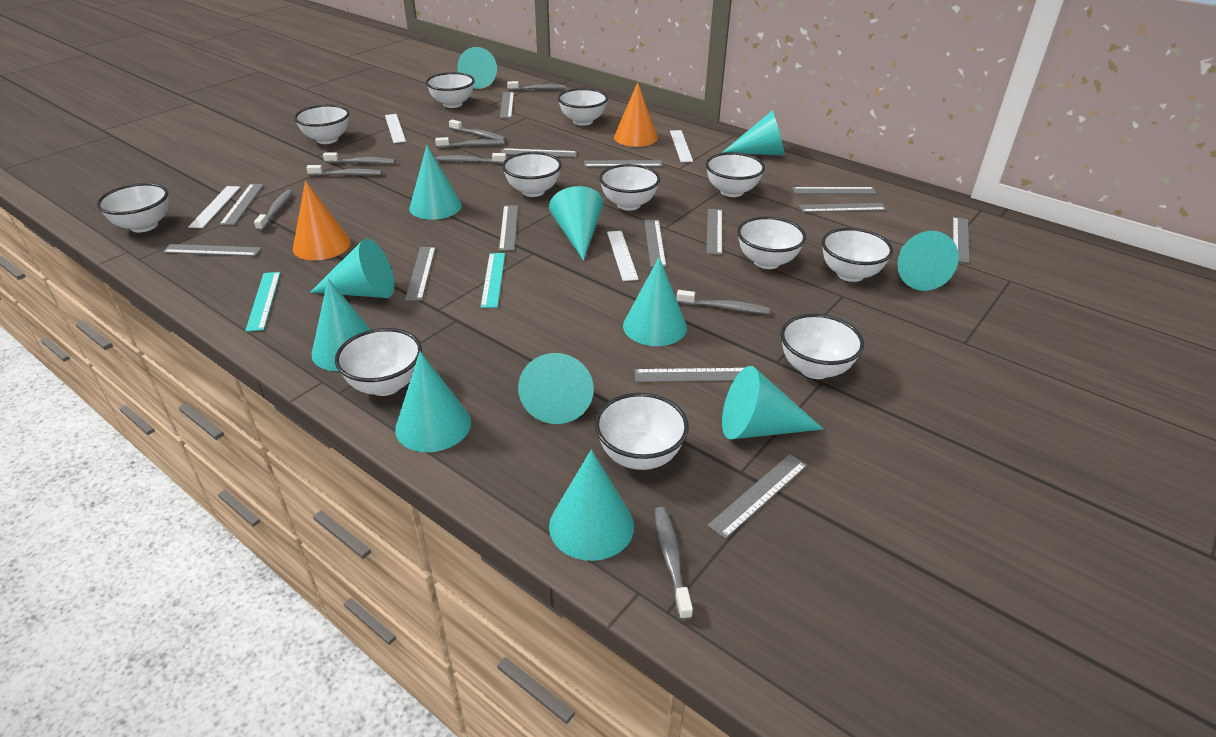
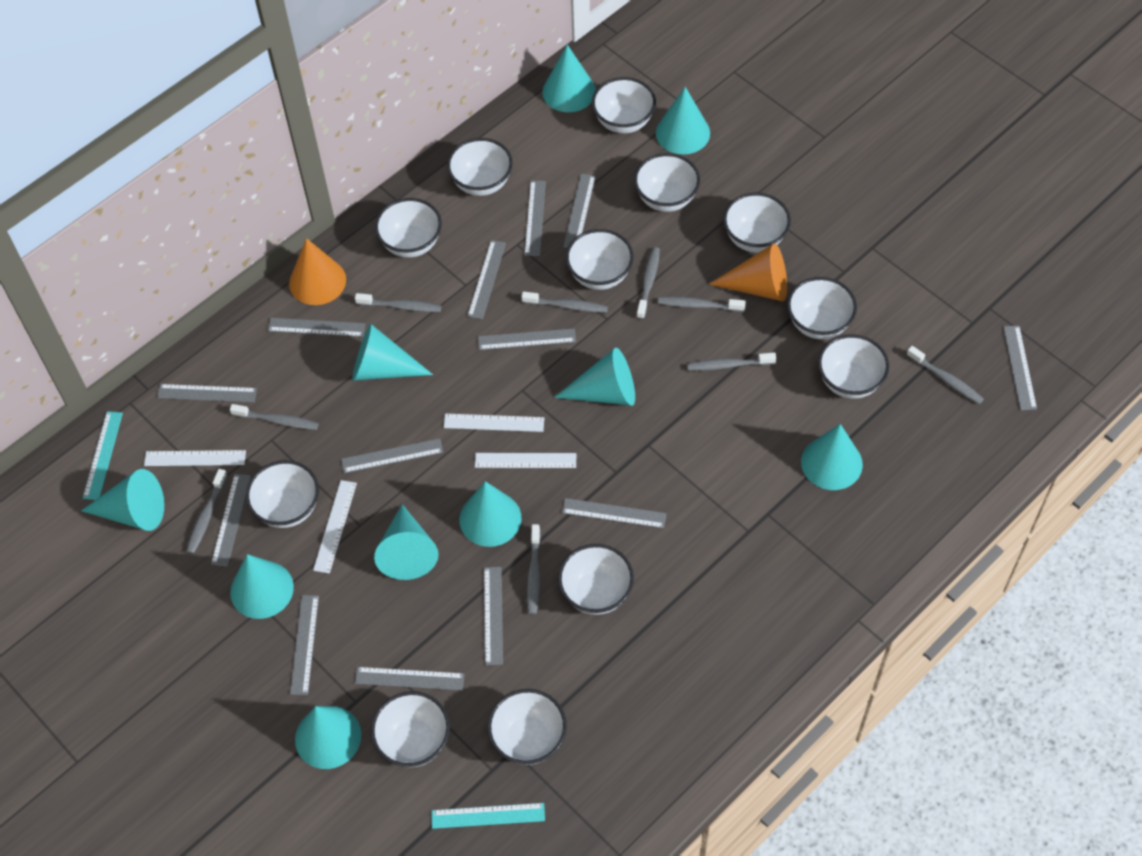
grey ruler: 14 -> 13
turquoise cone: 12 -> 10

